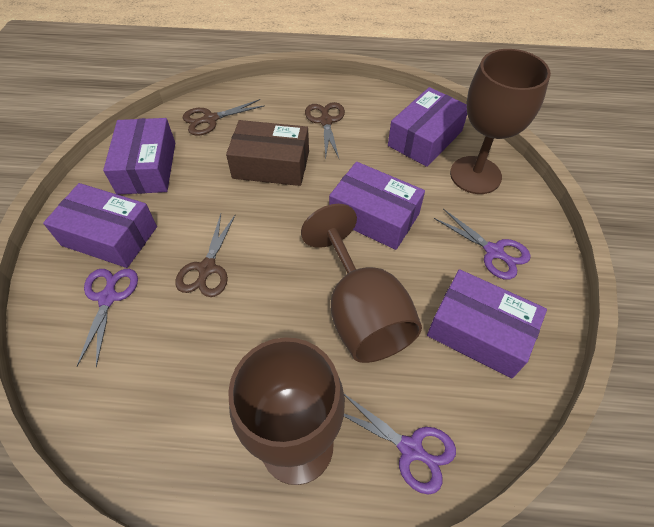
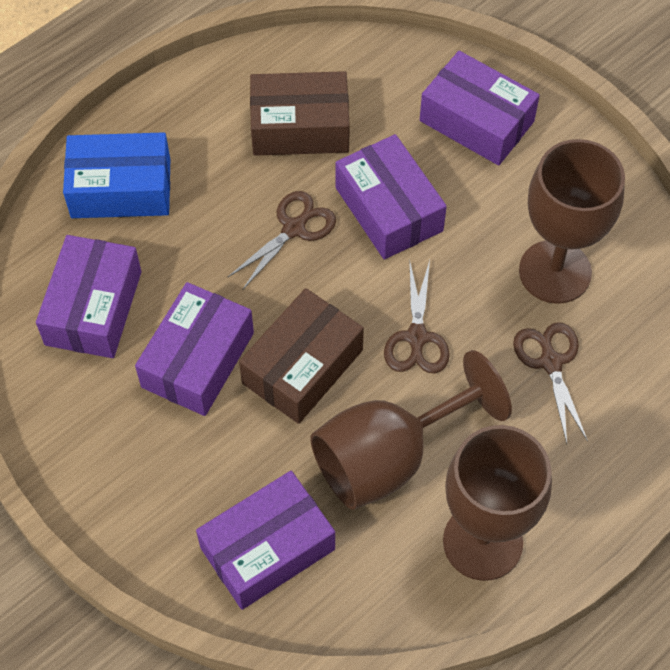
blue box: 0 -> 1
brown box: 1 -> 2
purple scissors: 3 -> 0

